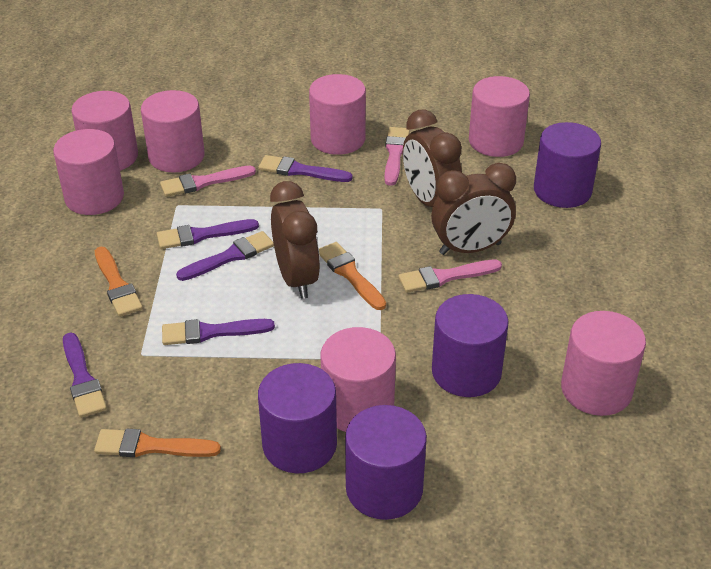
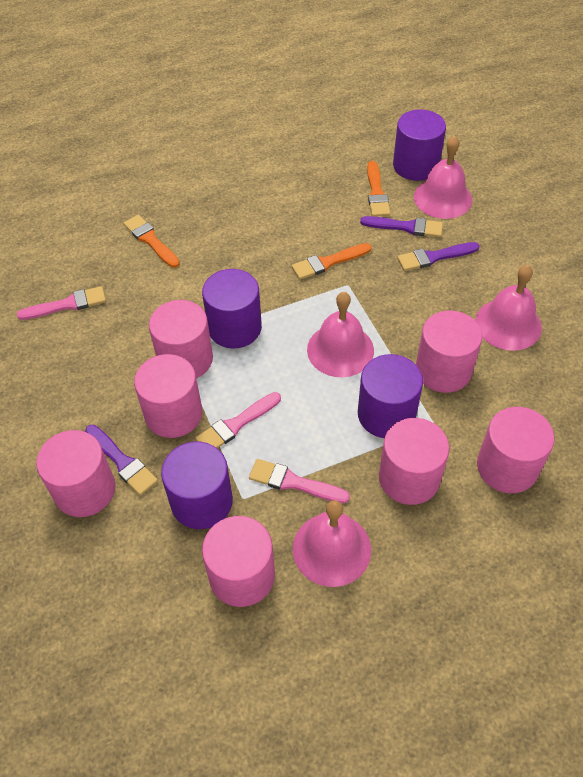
brown clock: 3 -> 0
pink bell: 0 -> 4
purple brush: 5 -> 3

